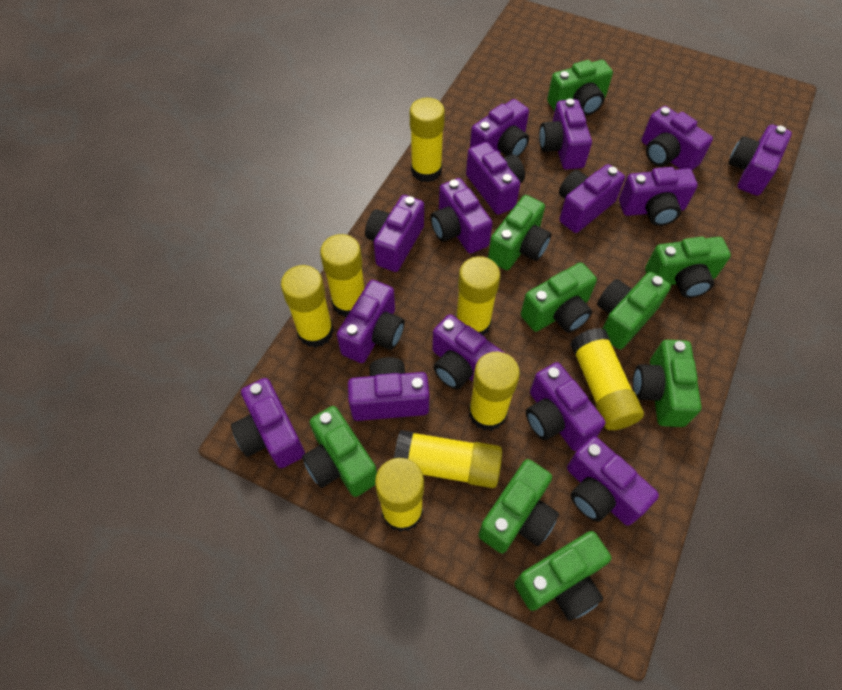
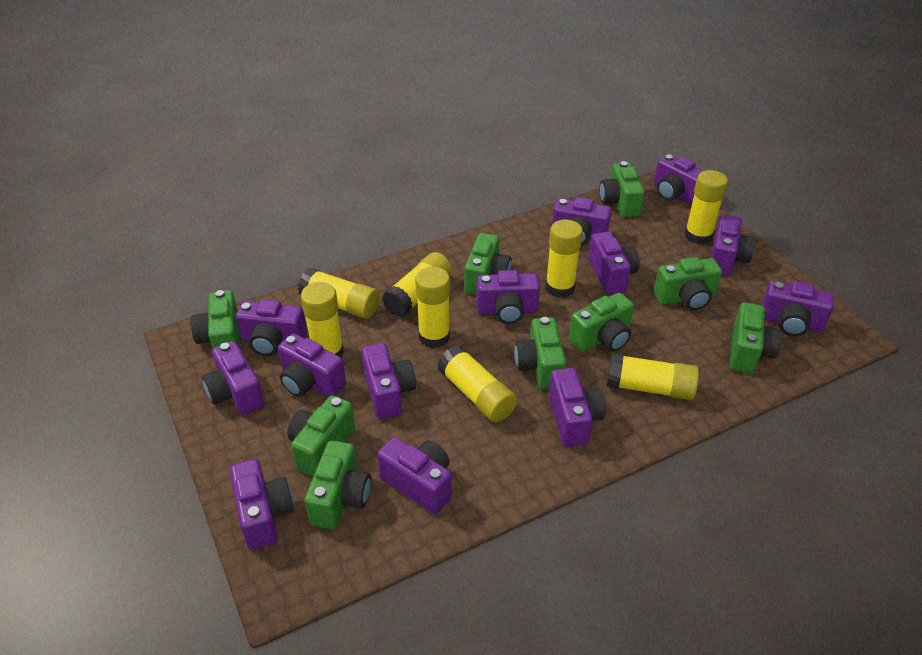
purple camera: 15 -> 13

